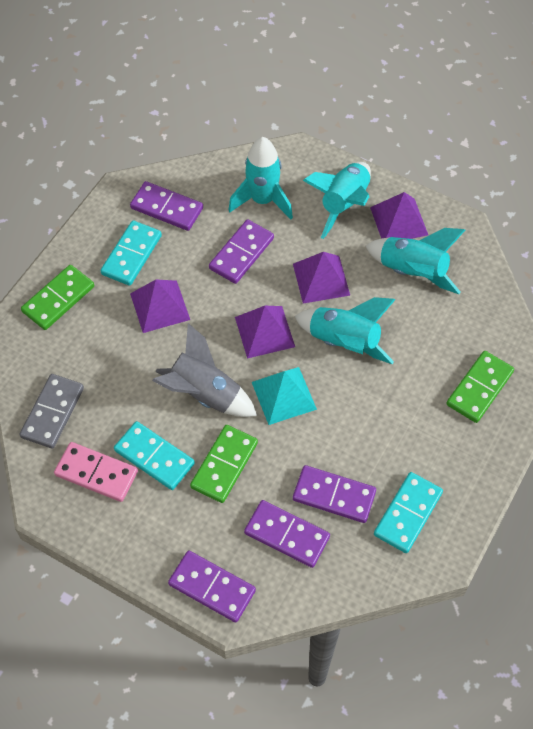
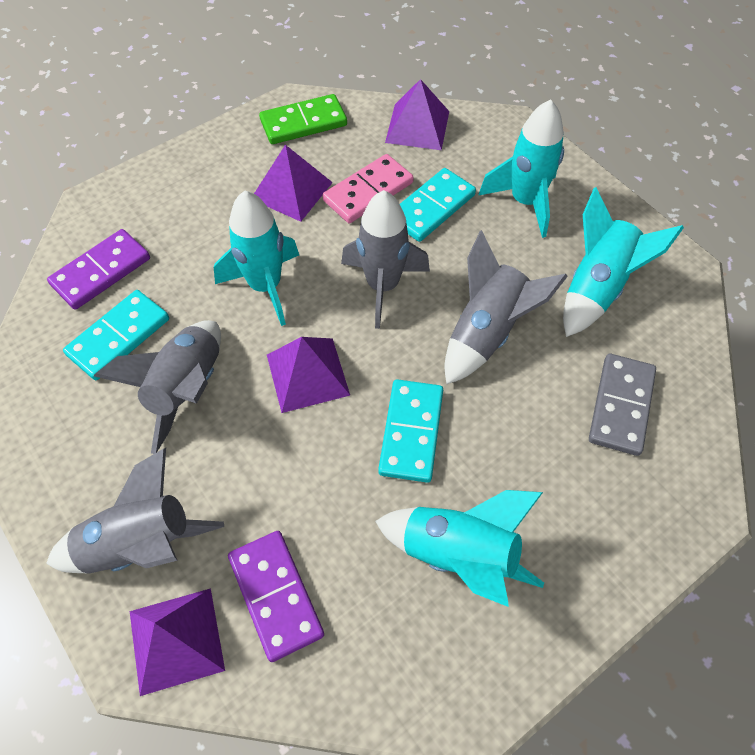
green domino: 3 -> 1
grey rocket: 1 -> 4
purple domino: 5 -> 2
turquoise pyramid: 1 -> 0

